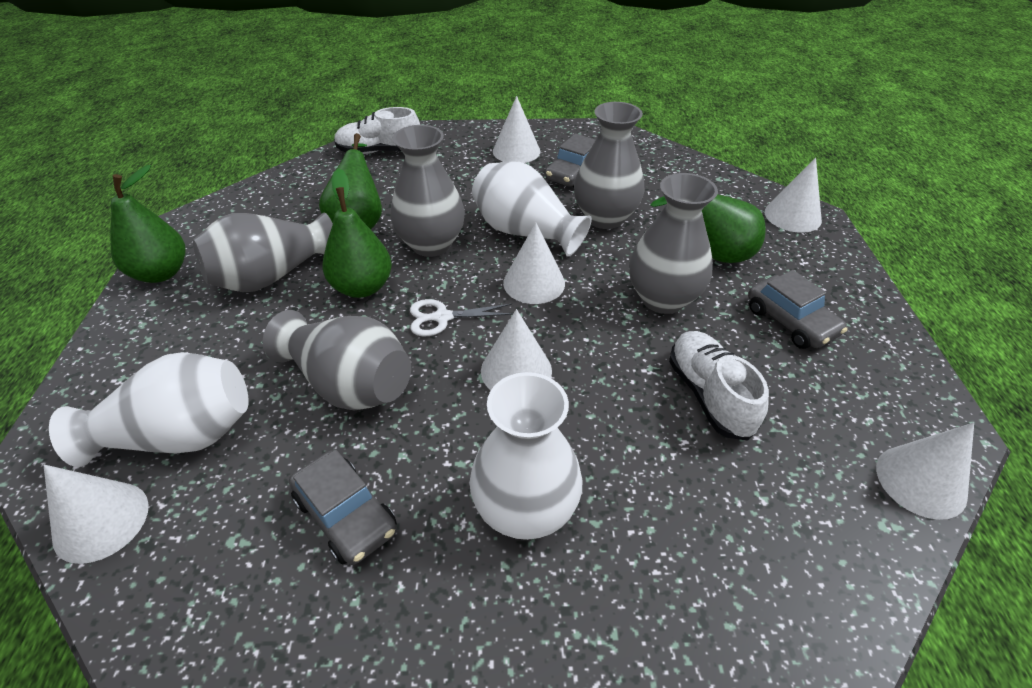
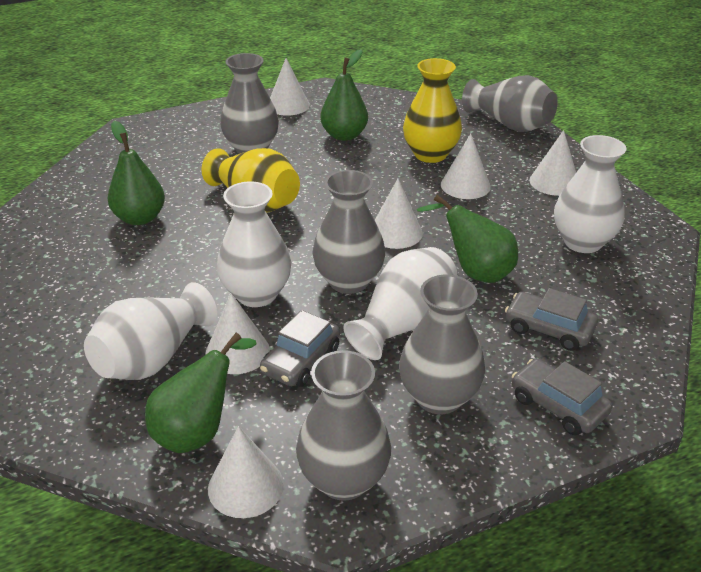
white scissors: 1 -> 0
white shoe: 2 -> 0
white vase: 3 -> 4
yellow vase: 0 -> 2

